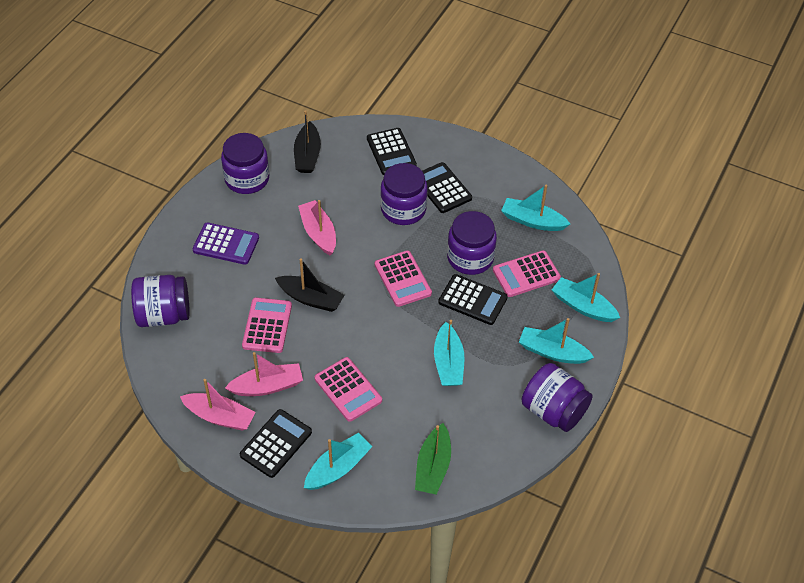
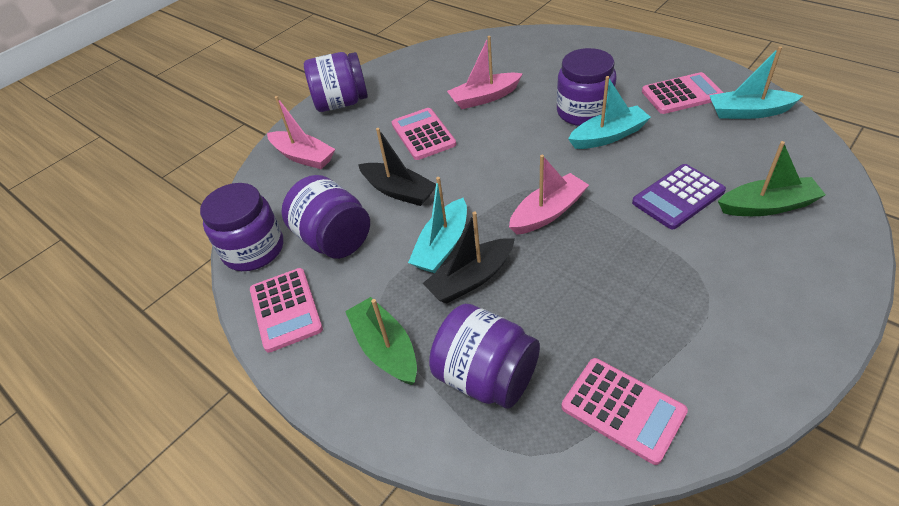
black calculator: 4 -> 0
green boat: 1 -> 2
turquoise boat: 5 -> 3

